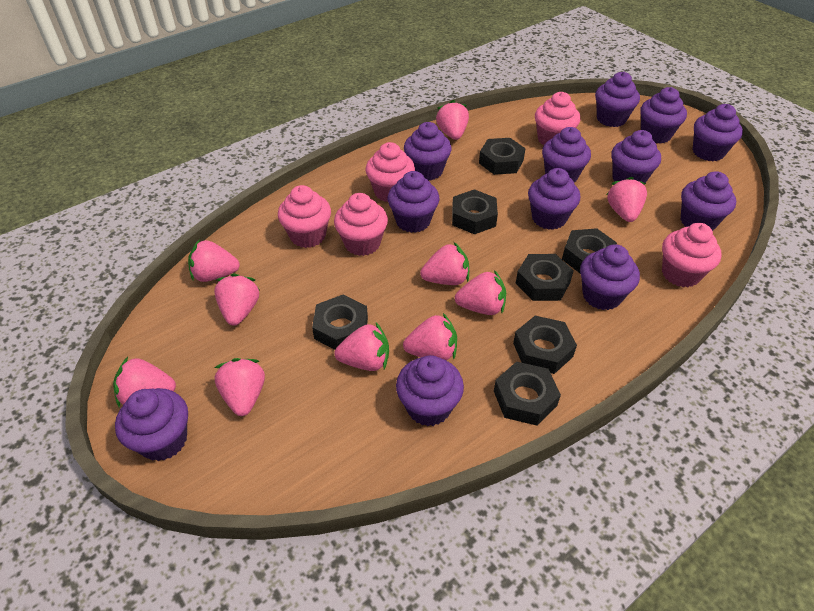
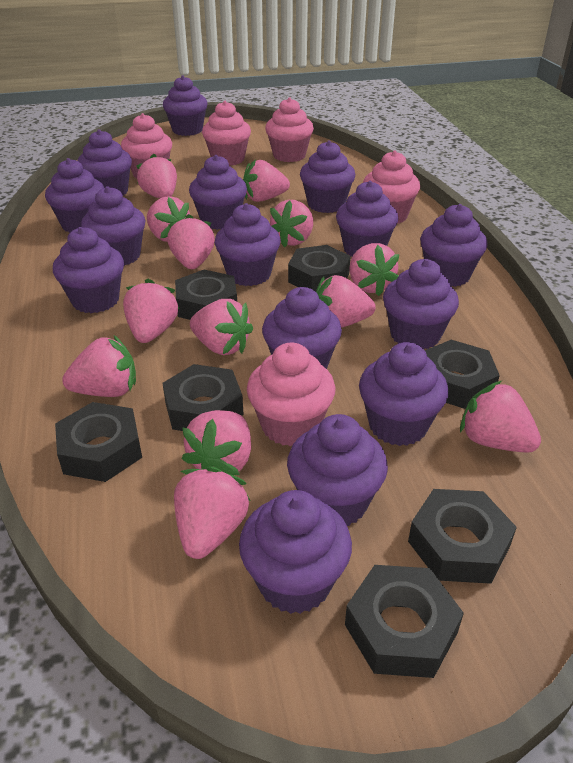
pink strawberry: 10 -> 13
purple cupcake: 12 -> 15

